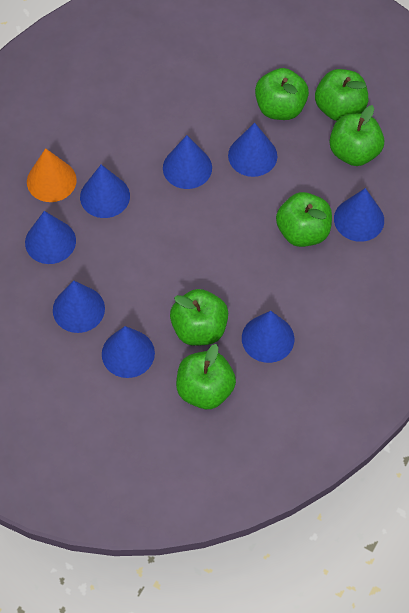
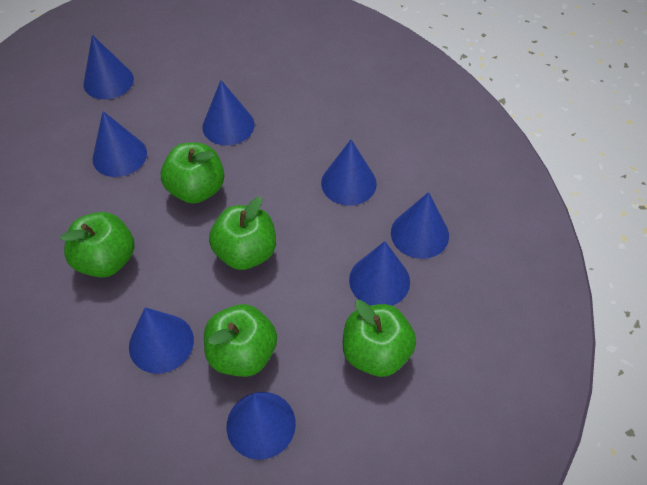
green apple: 6 -> 5
orange cone: 1 -> 0

